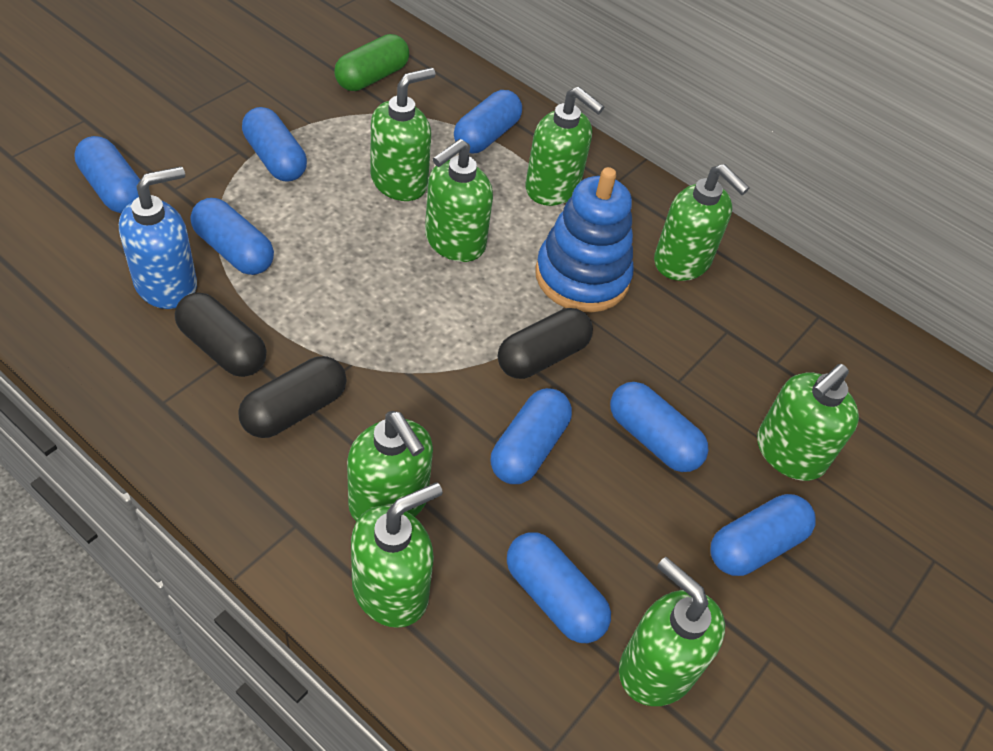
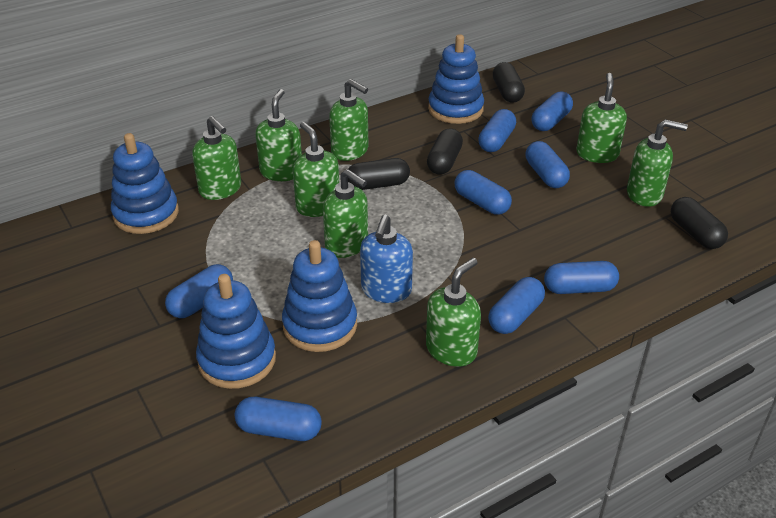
black capsule: 3 -> 4
blue stacking toy: 1 -> 4
green capsule: 1 -> 0

